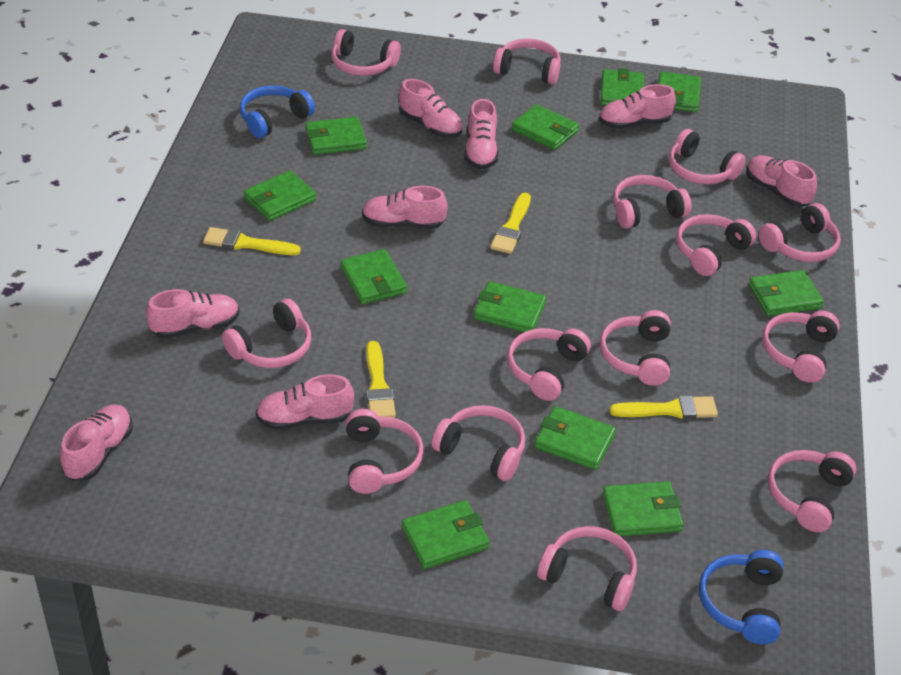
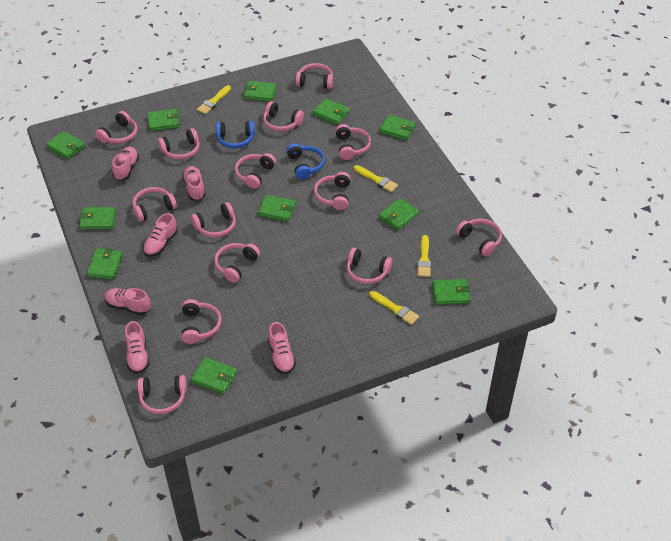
pink shoe: 8 -> 6

